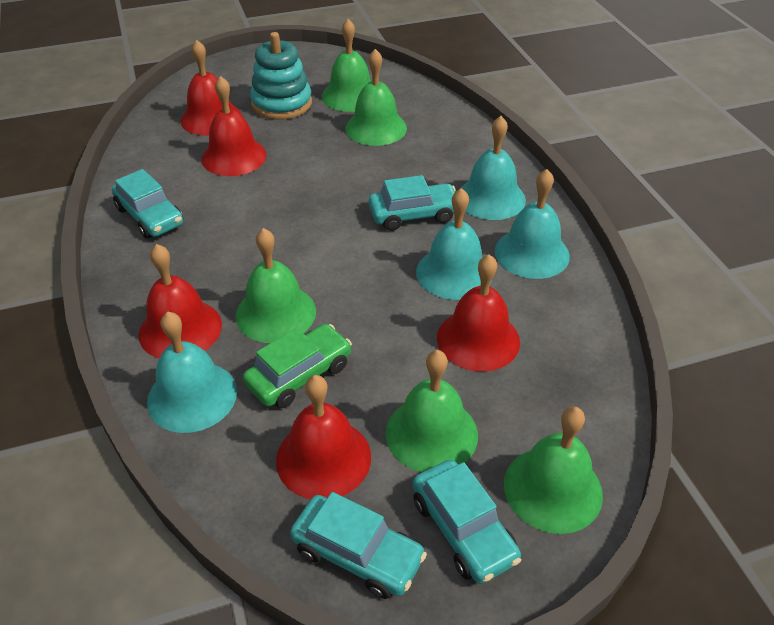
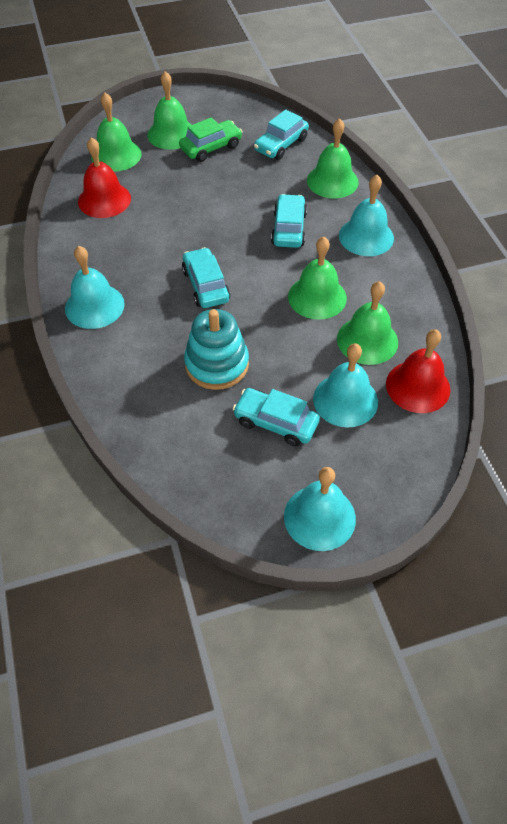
red bell: 5 -> 2

